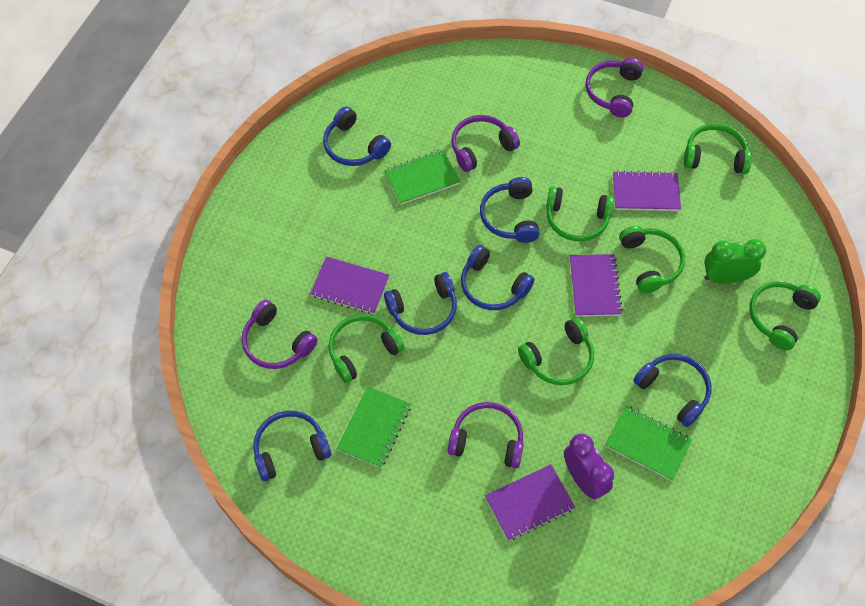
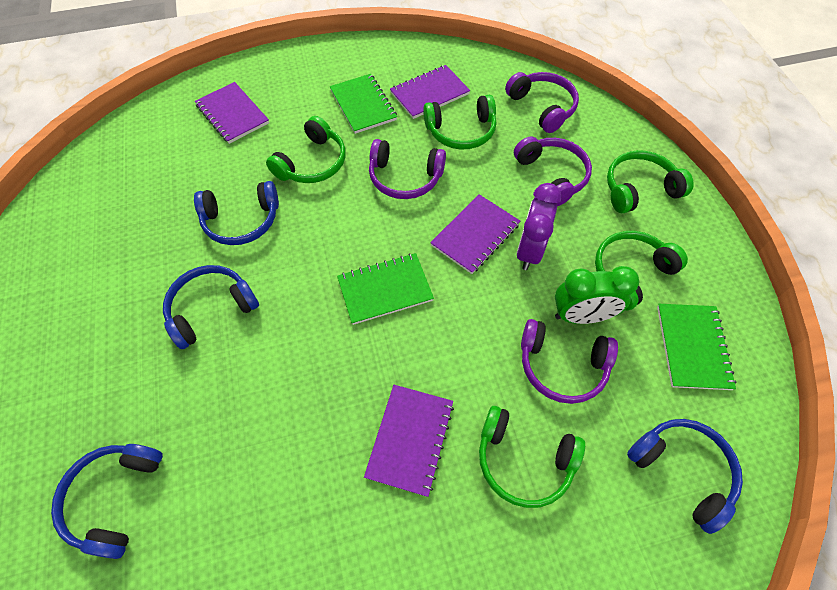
blue headphones: 6 -> 4
green headphones: 6 -> 5

